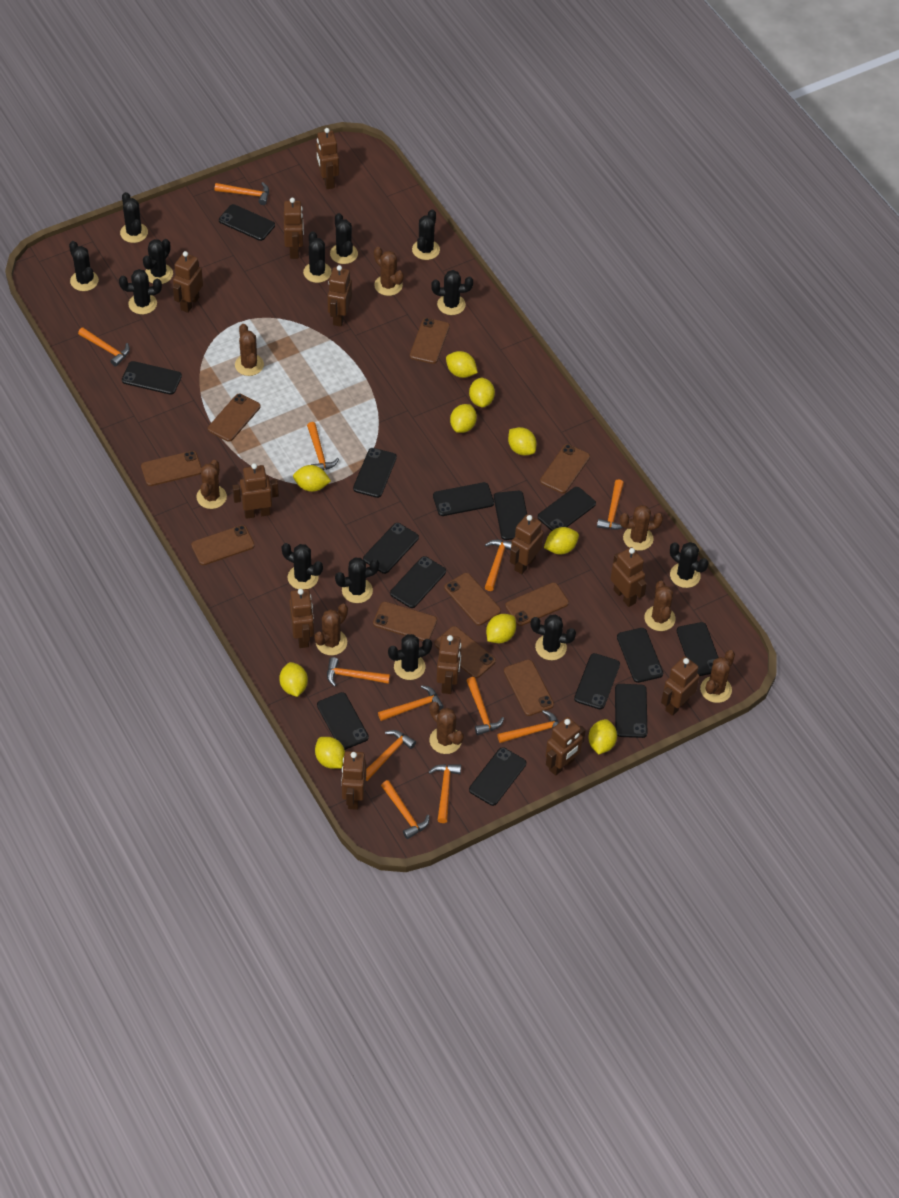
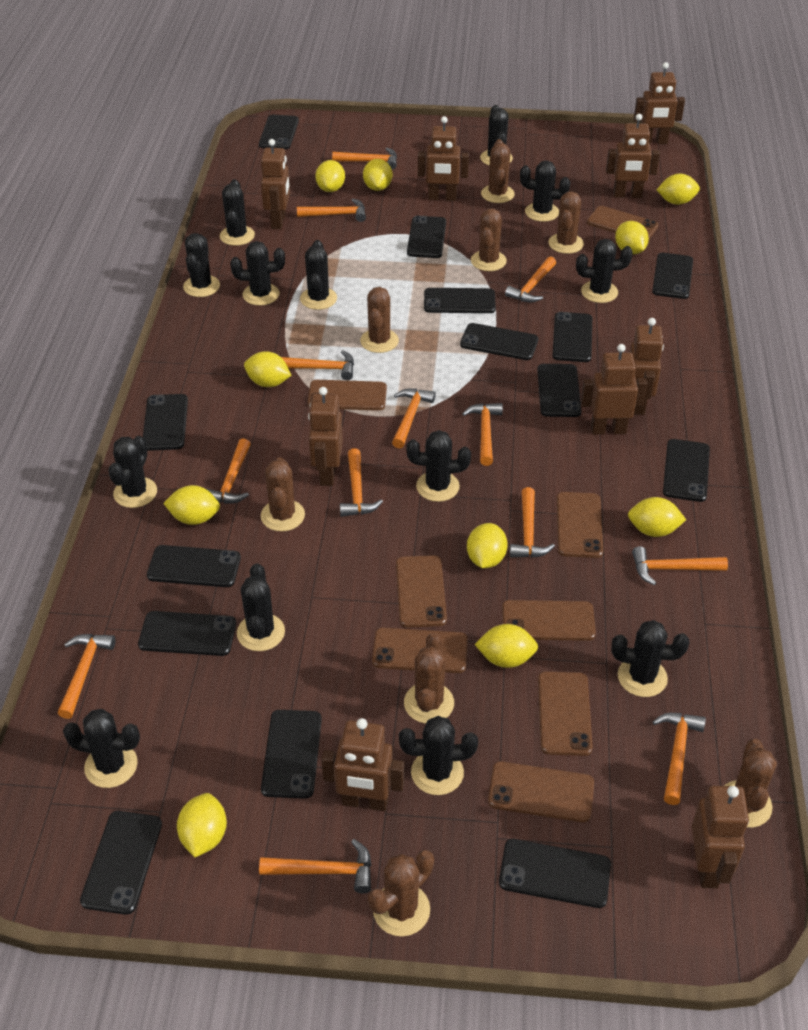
brown phone: 10 -> 8
brown robot: 12 -> 9
orange hammer: 12 -> 13

